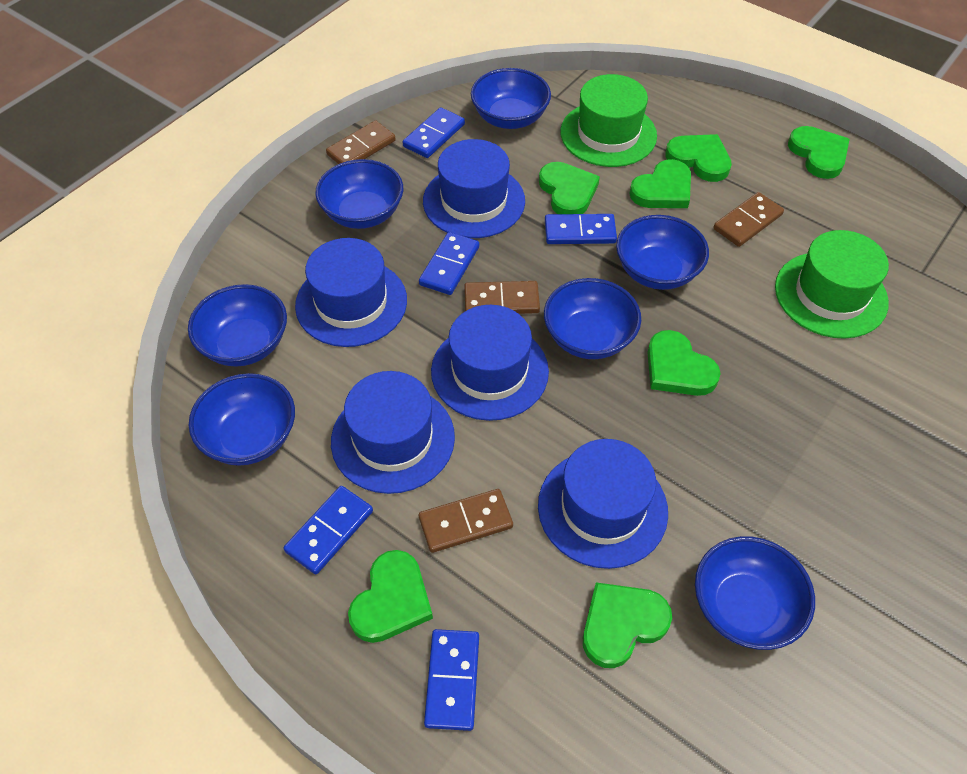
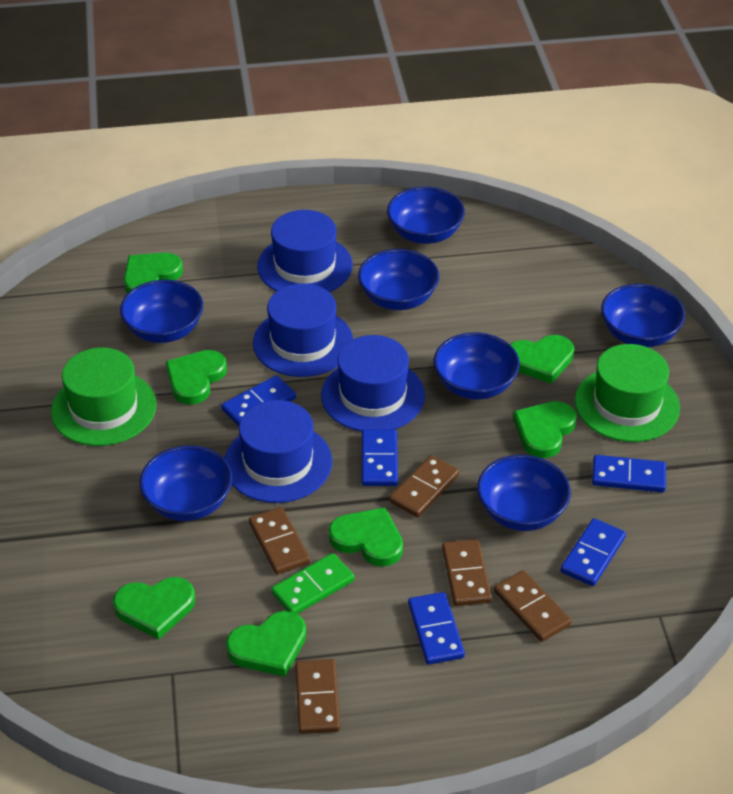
blue hat: 5 -> 4
brown domino: 4 -> 5
green domino: 0 -> 1

